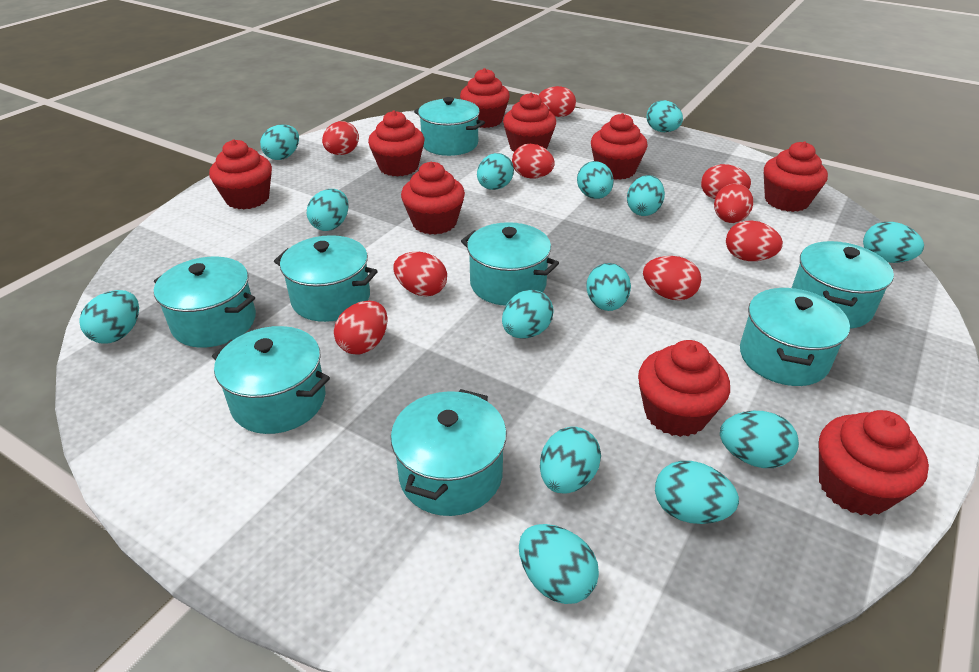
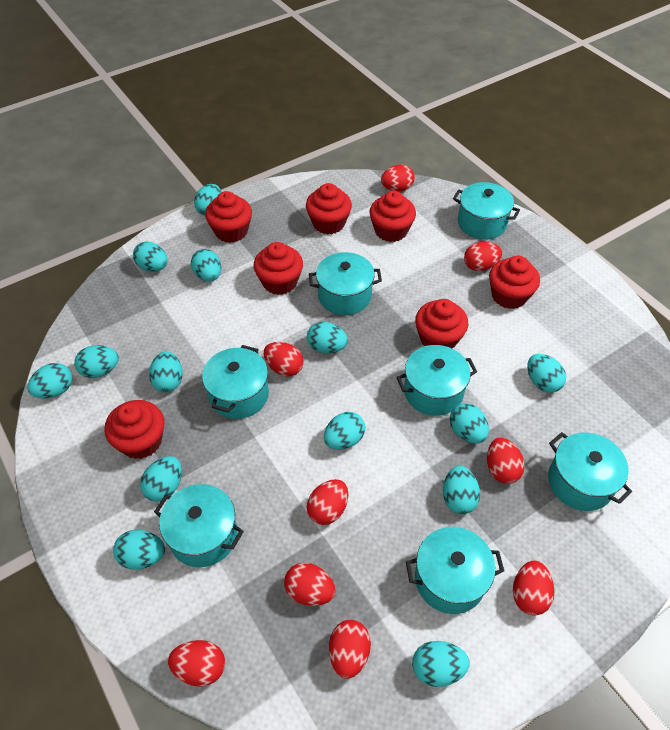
red cupcake: 9 -> 7
turquoise pot: 8 -> 7

